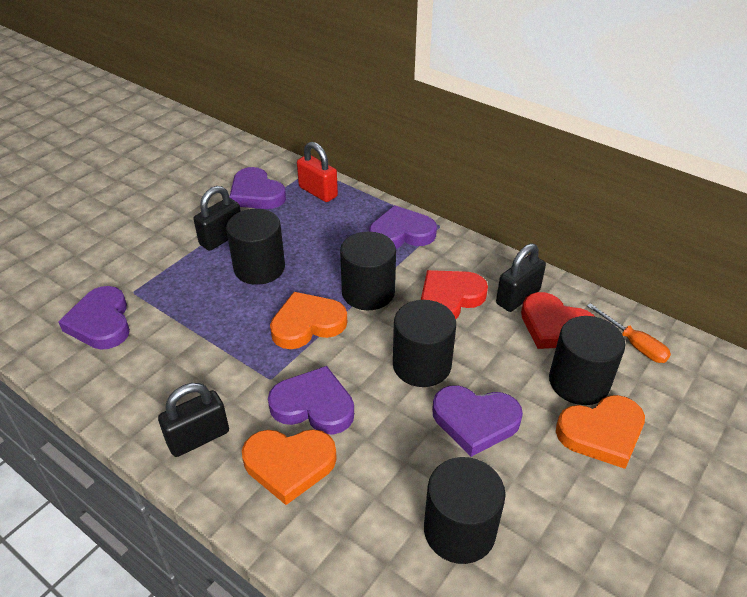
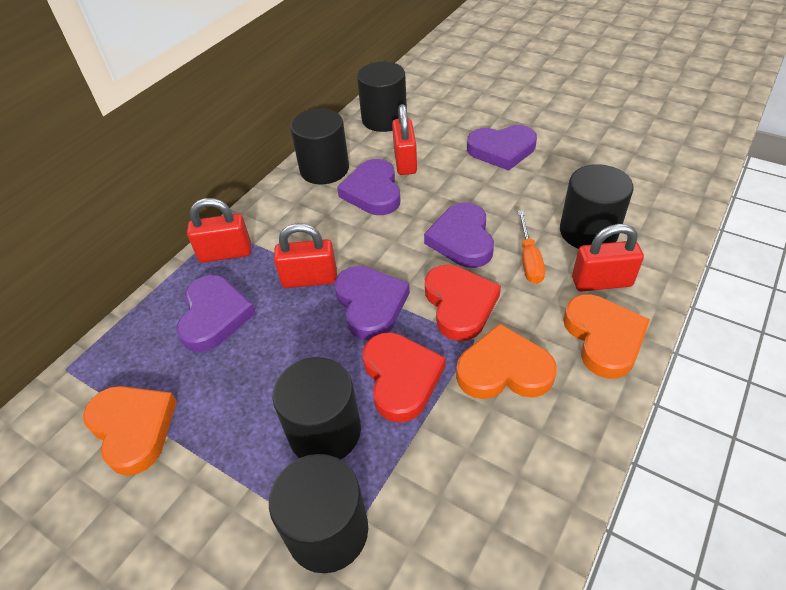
black padlock: 3 -> 0
red padlock: 1 -> 4

